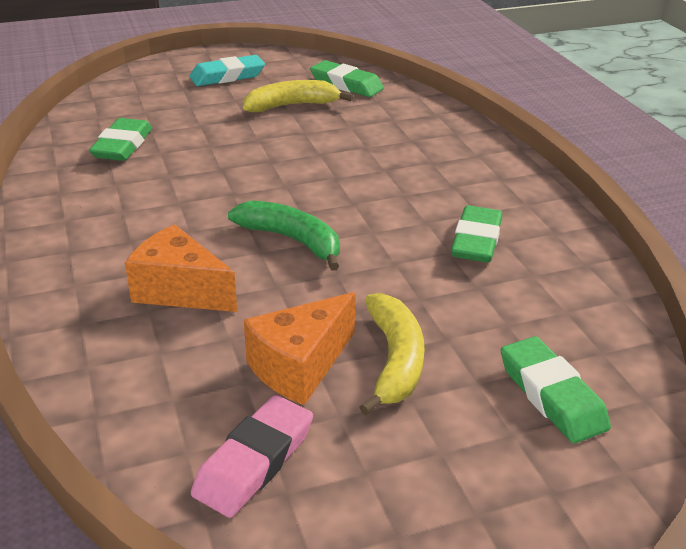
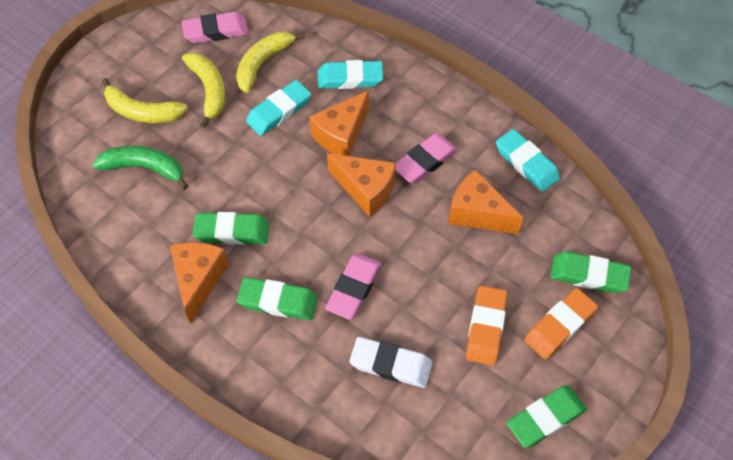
orange cheese: 2 -> 4
orange eraser: 0 -> 2
pink eraser: 1 -> 3
turquoise eraser: 1 -> 3
white eraser: 0 -> 1
yellow banana: 2 -> 3

